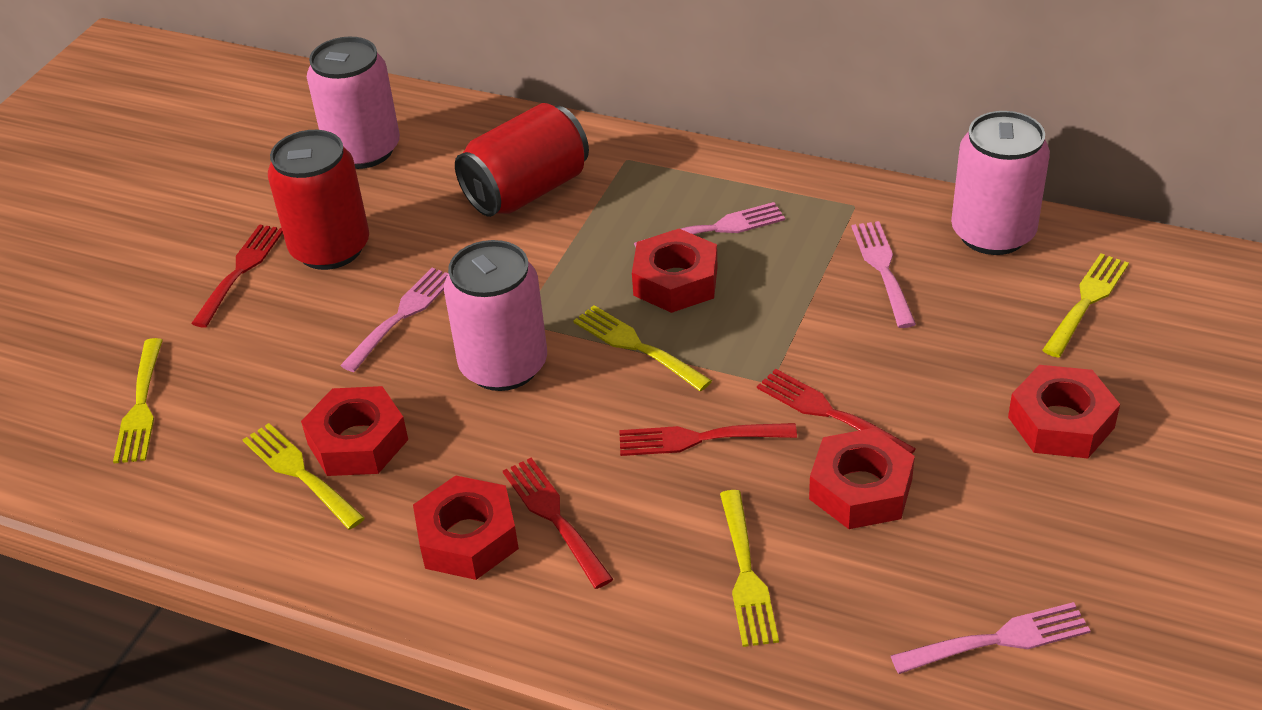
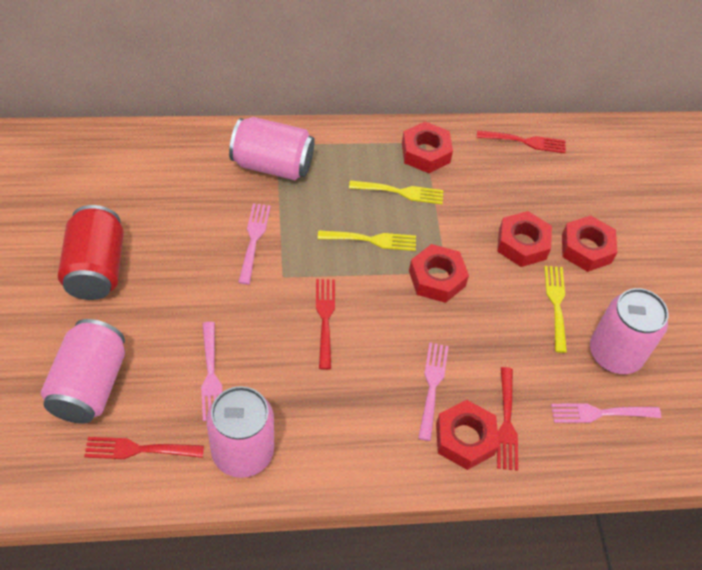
pink can: 3 -> 4
red can: 2 -> 1
yellow fork: 5 -> 3

